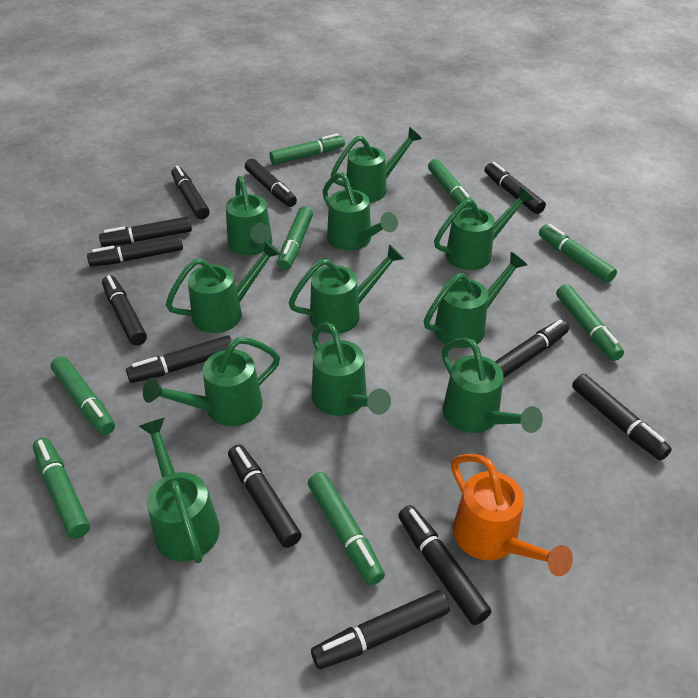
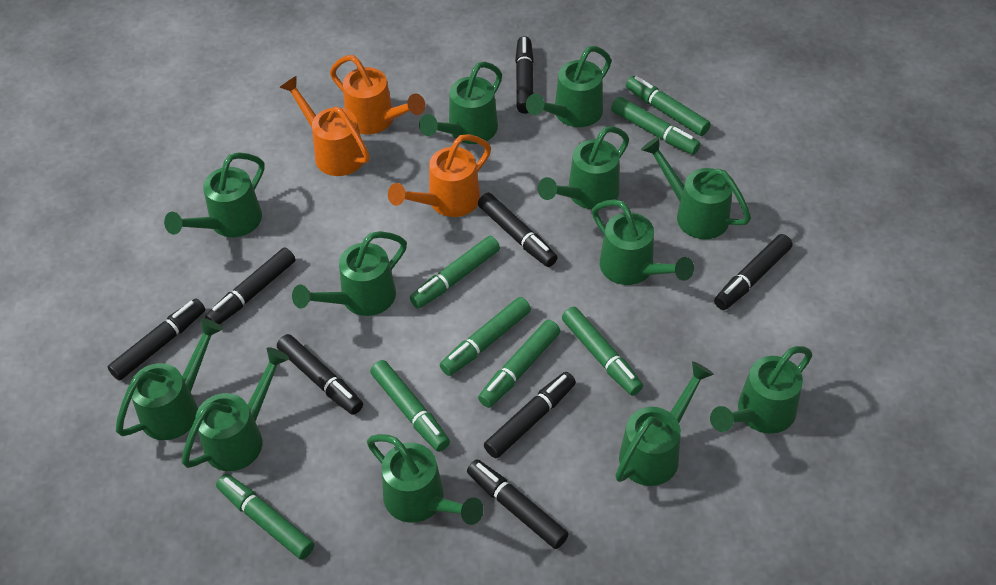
black marker: 12 -> 8
green watering can: 11 -> 12
orange watering can: 1 -> 3

